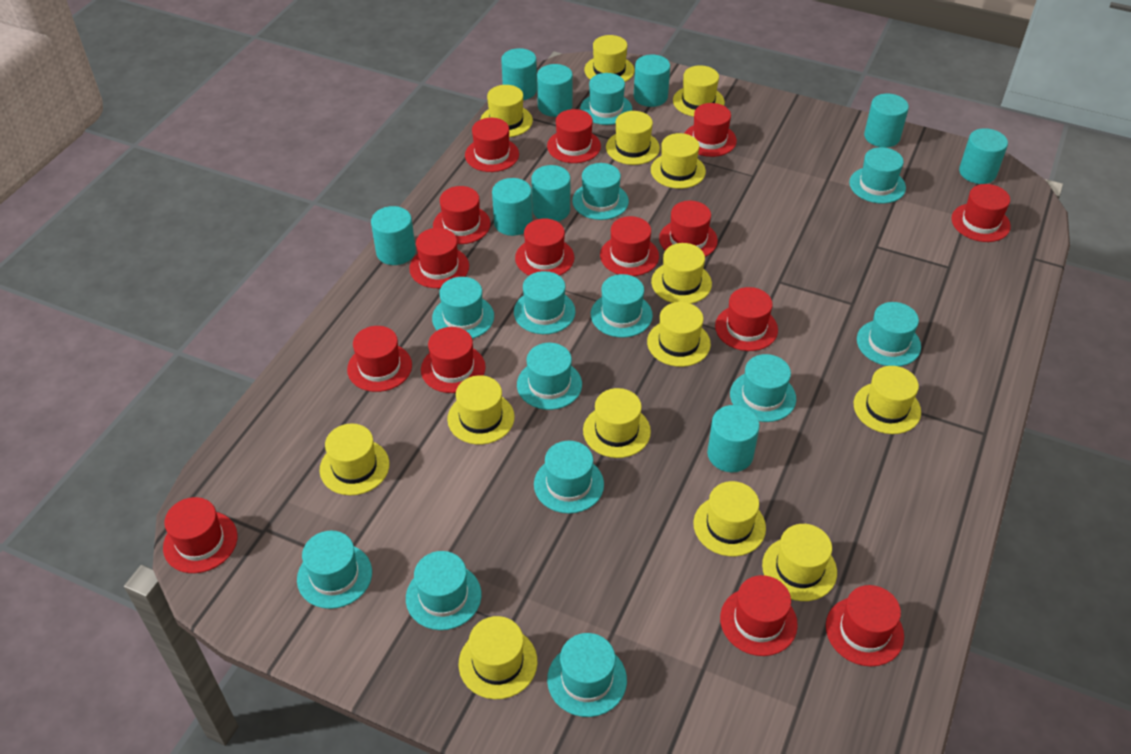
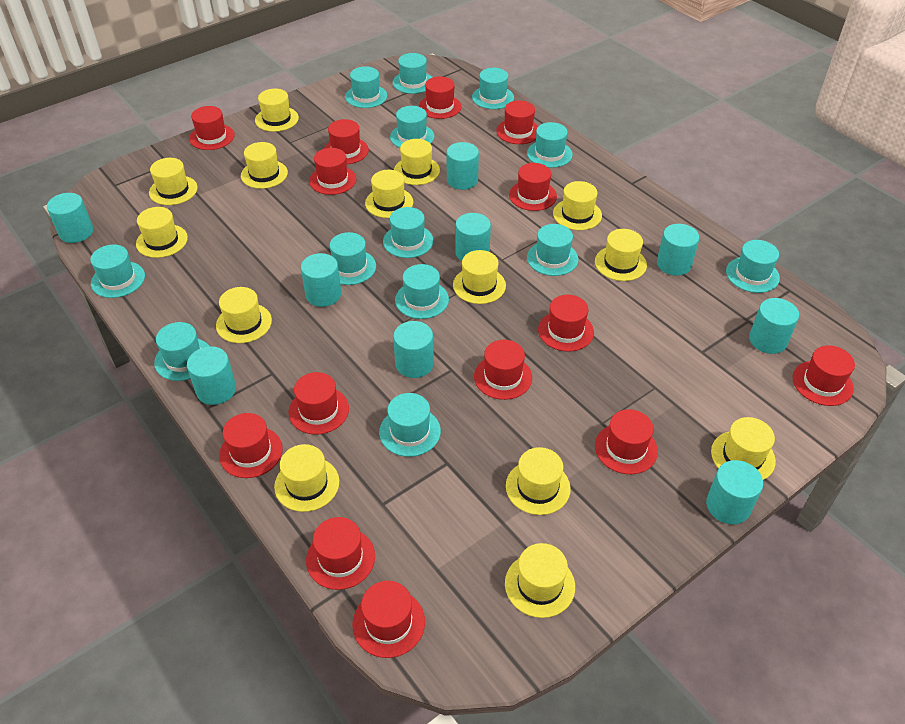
red hat: 15 -> 14

